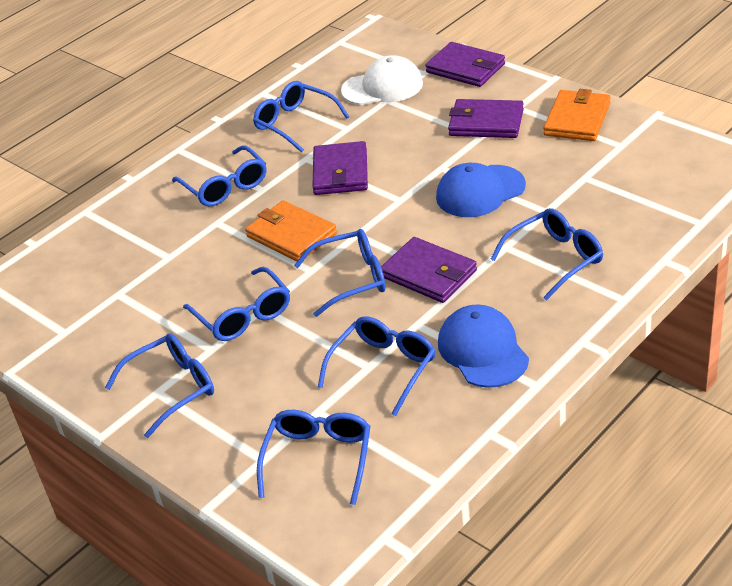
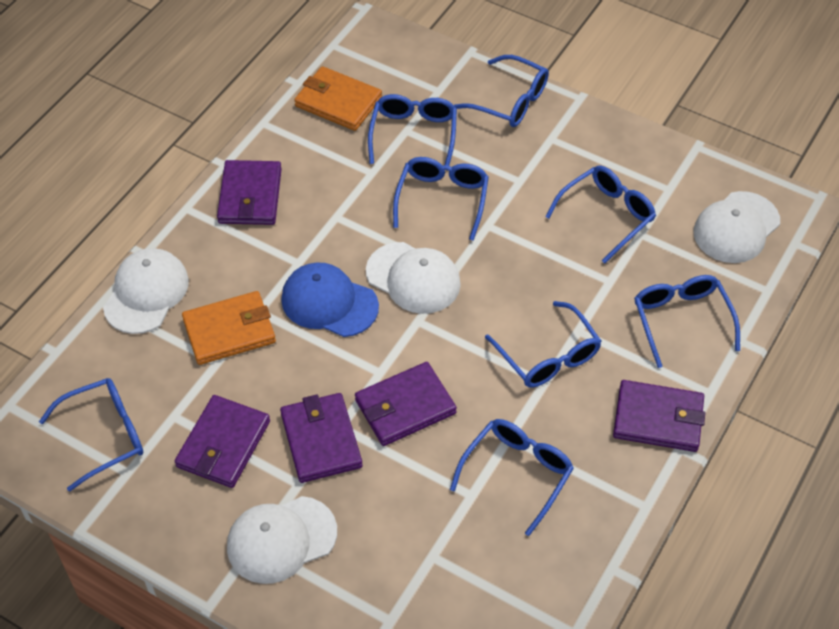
blue cap: 2 -> 1
purple wallet: 4 -> 5
white cap: 1 -> 4

